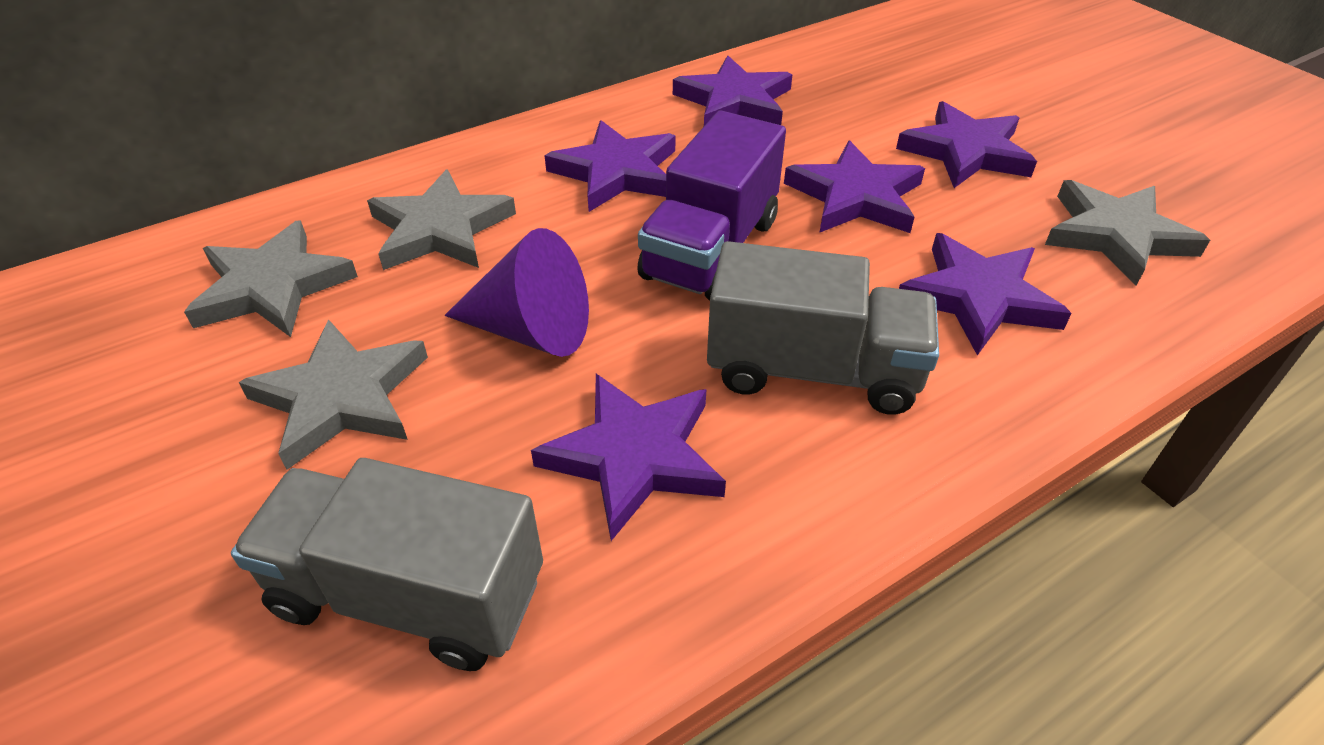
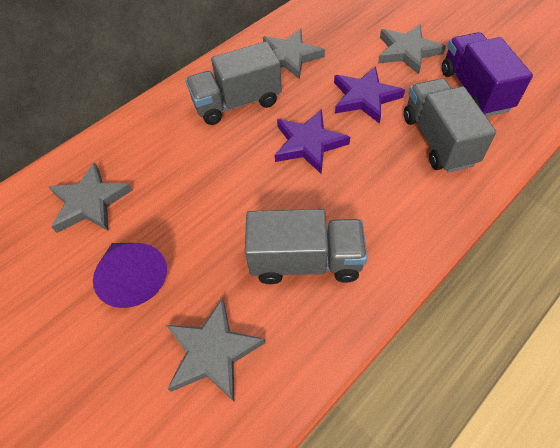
grey truck: 2 -> 3
purple star: 6 -> 2

